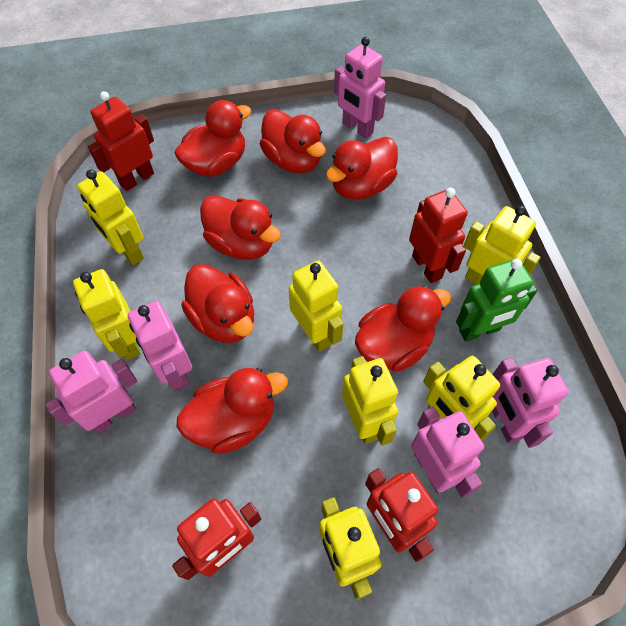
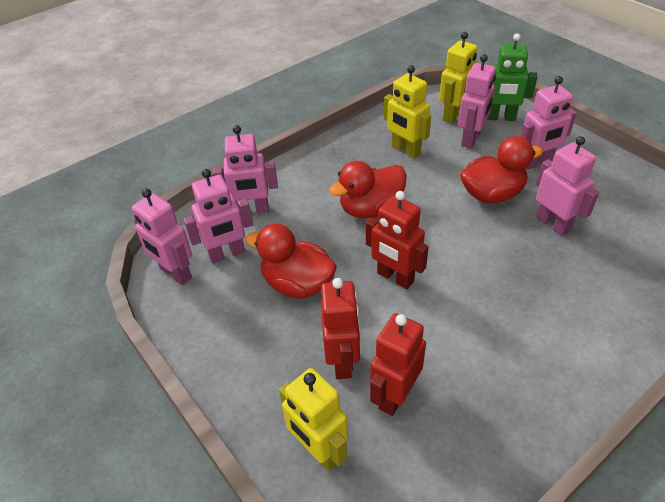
pink robot: 5 -> 6
red duck: 7 -> 3
red robot: 4 -> 3
yellow robot: 7 -> 3

